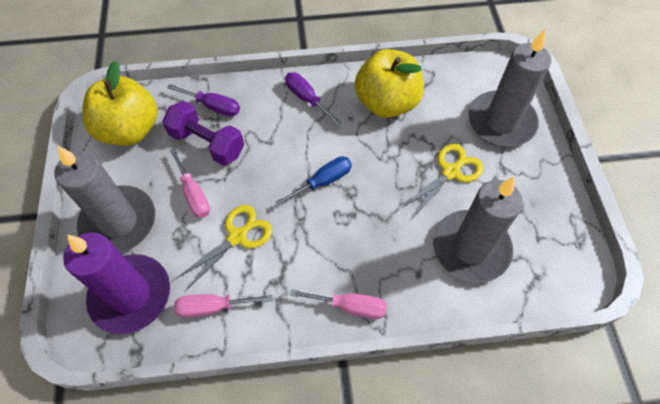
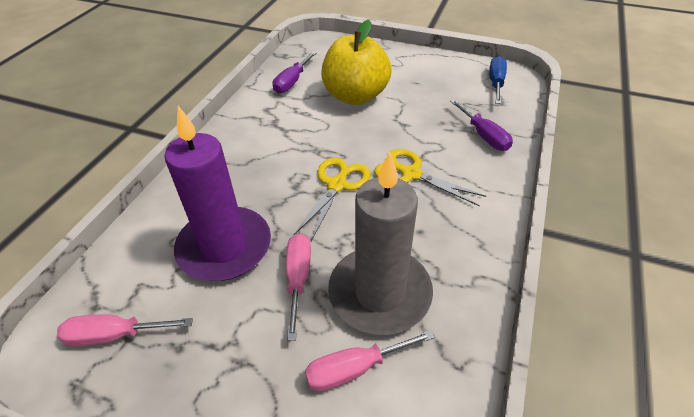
grey candle: 3 -> 1
purple dumbbell: 1 -> 0
yellow apple: 2 -> 1

